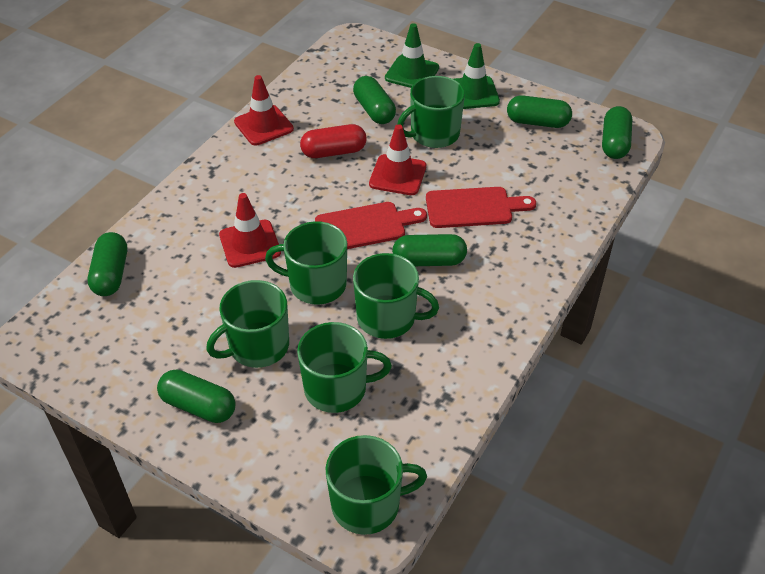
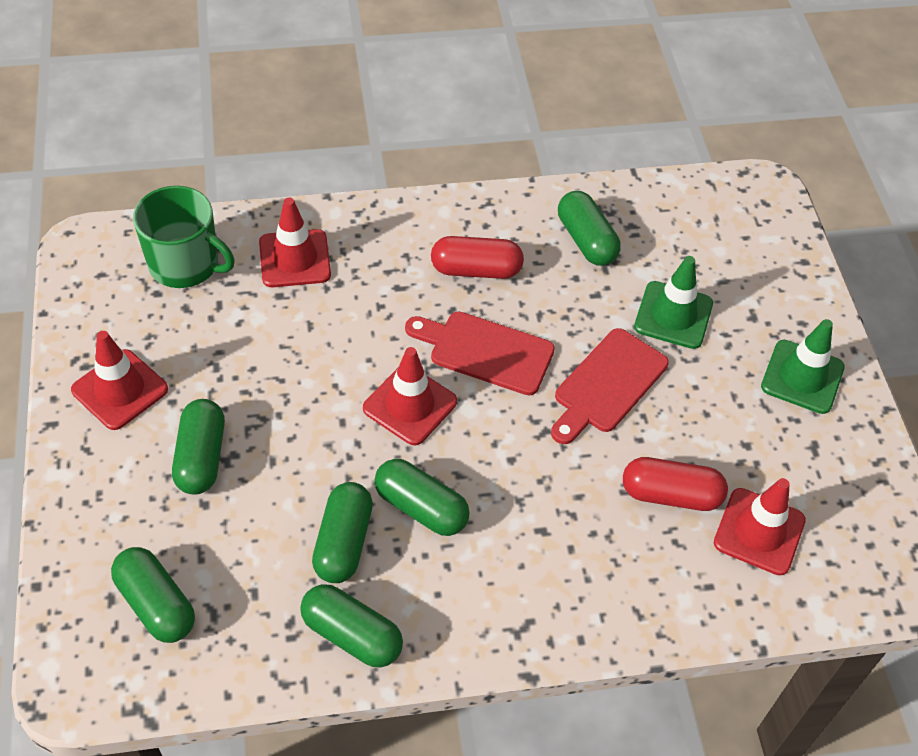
green mug: 6 -> 1
red capsule: 1 -> 2
red traffic cone: 3 -> 4

